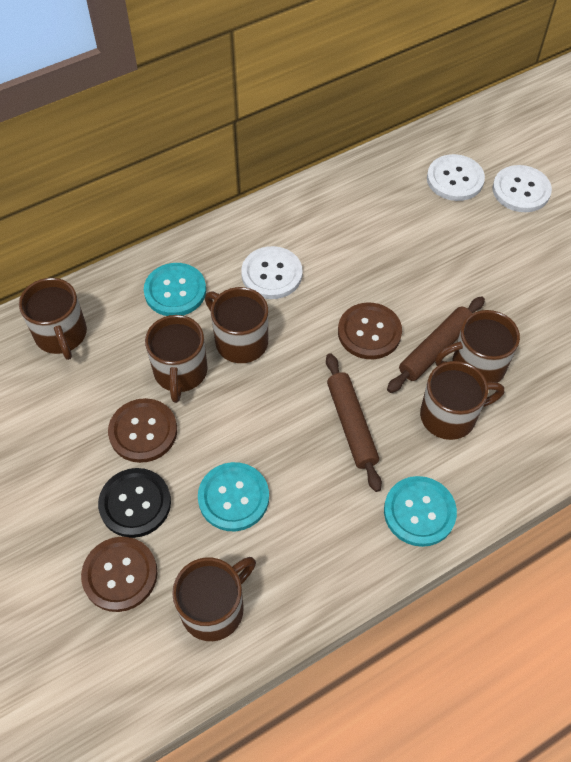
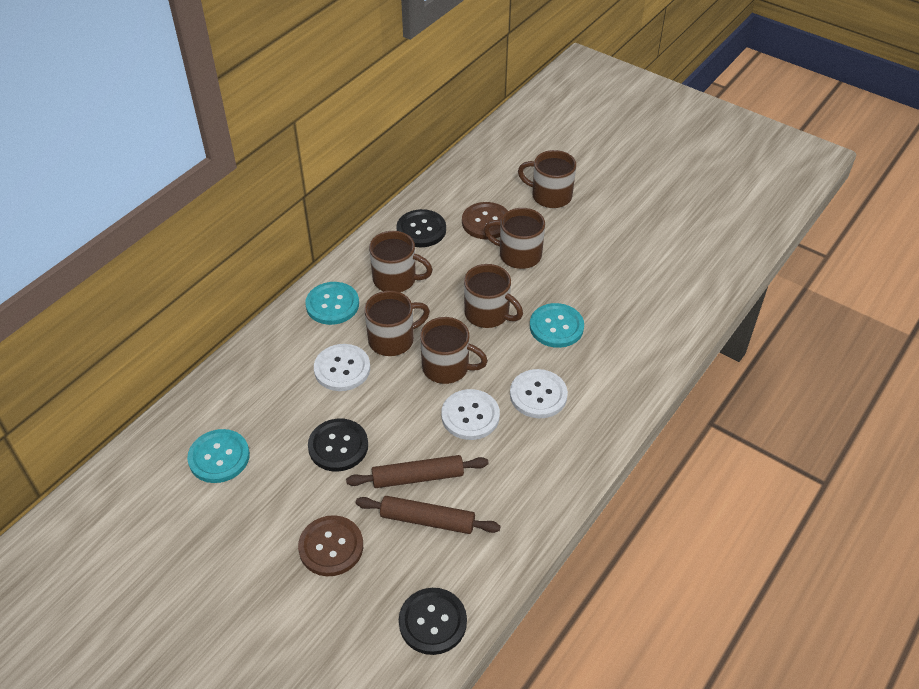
black button: 1 -> 3
brown button: 3 -> 2

